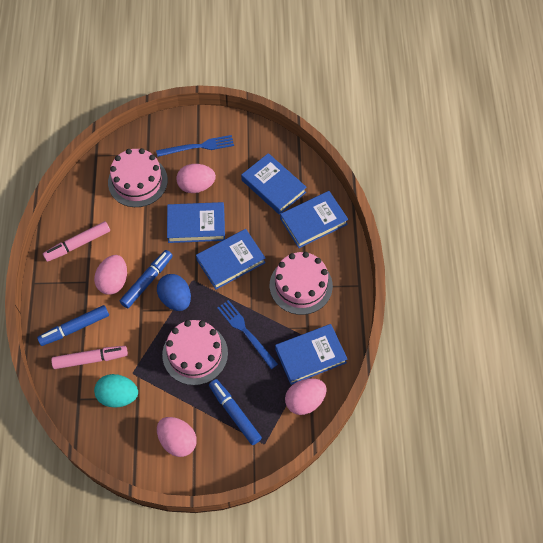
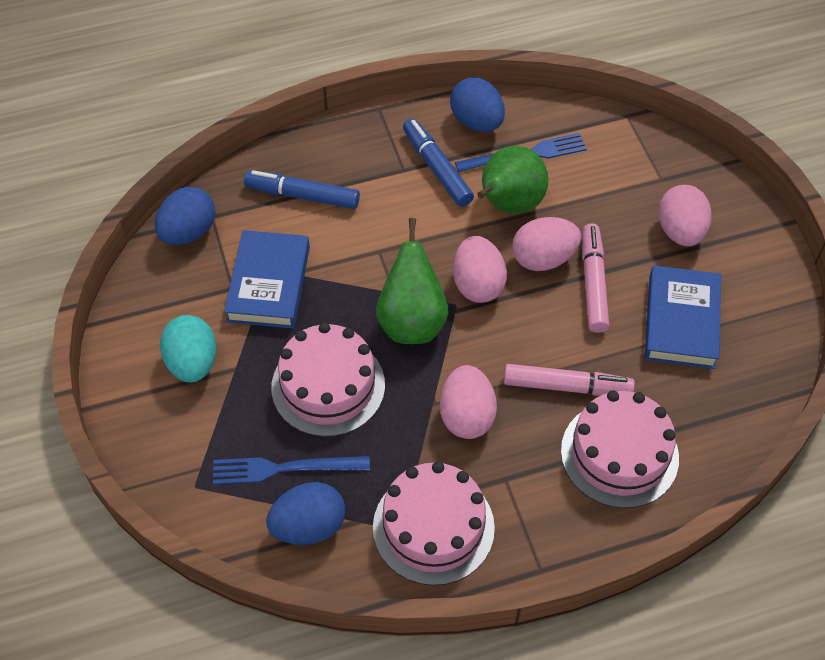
blue book: 5 -> 2
blue egg: 1 -> 3
blue marker: 3 -> 2
green pear: 0 -> 2

